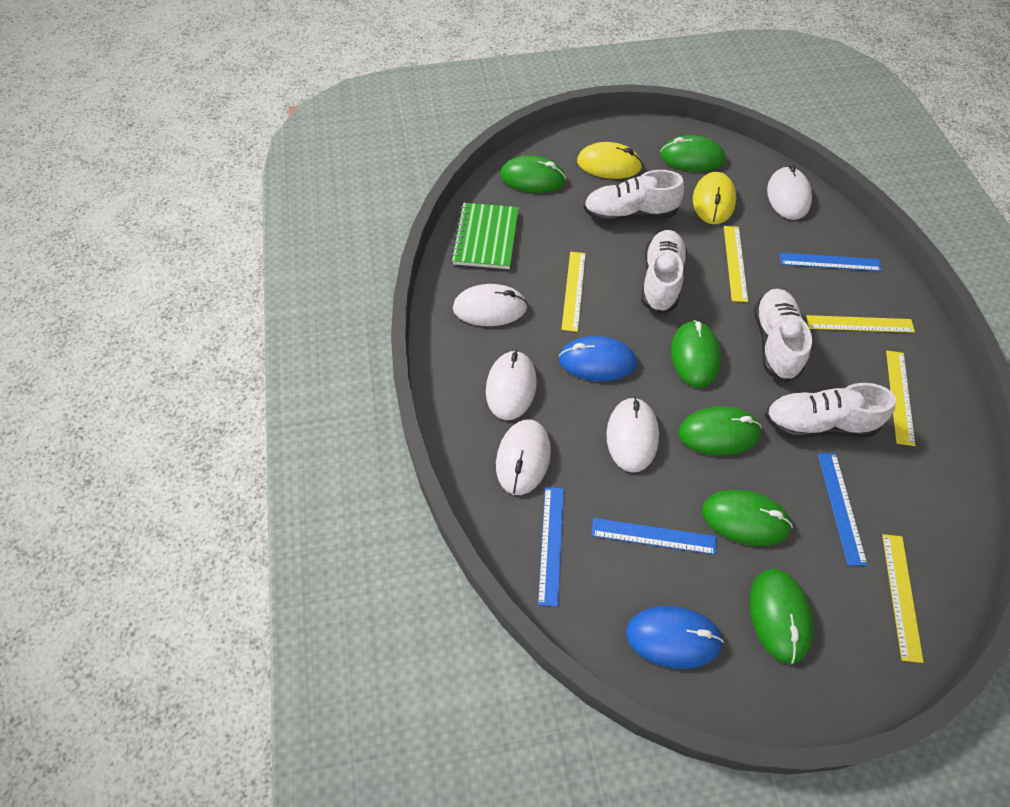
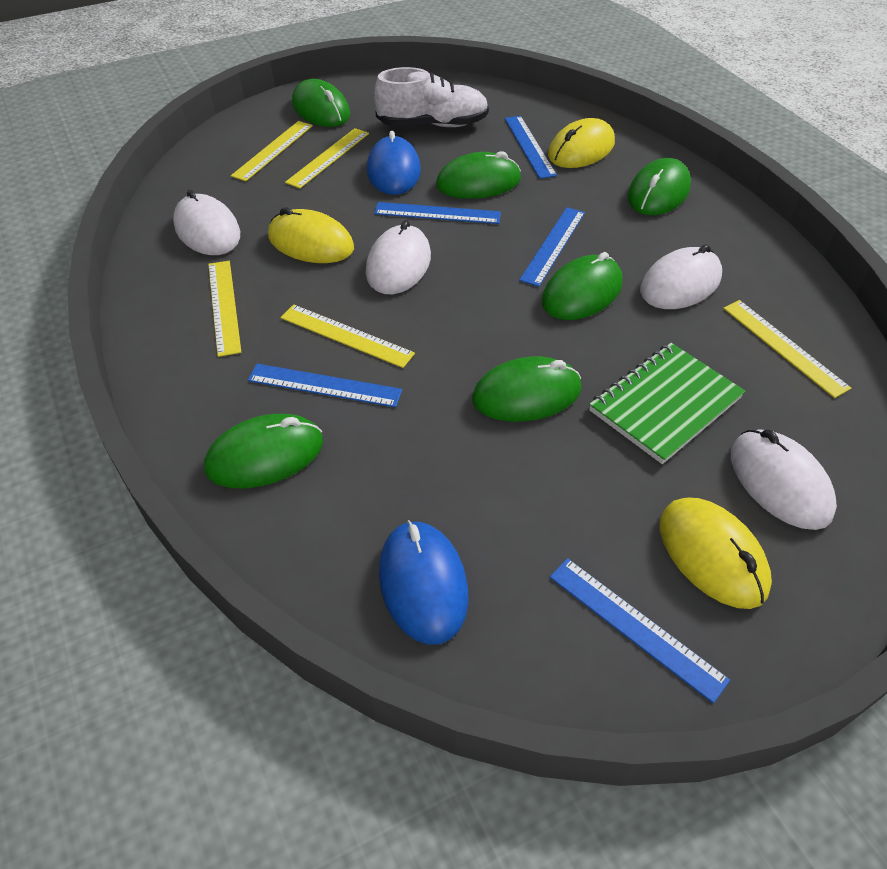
blue ruler: 4 -> 5
white mouse: 5 -> 4
white shoe: 4 -> 1
yellow mouse: 2 -> 3

